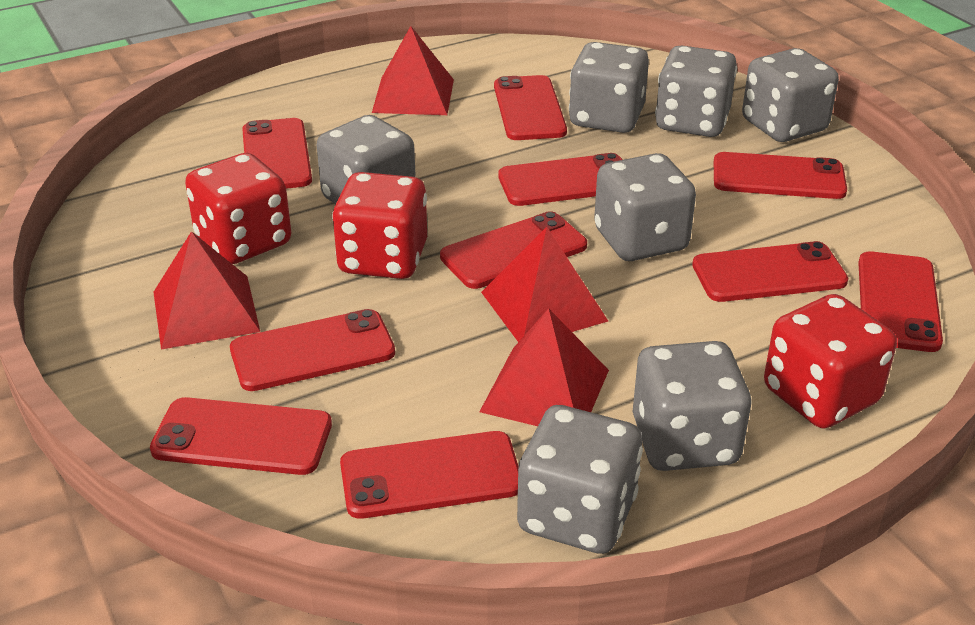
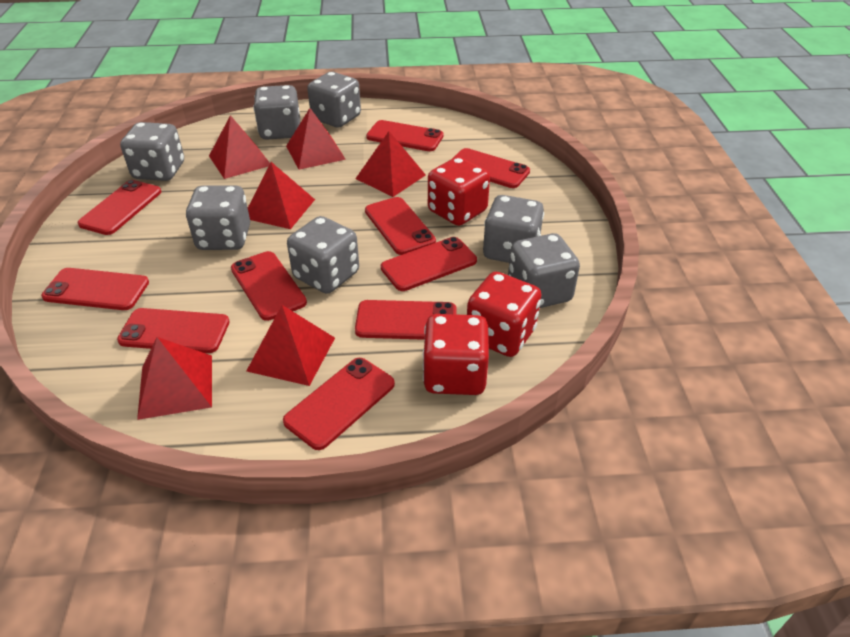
red pyramid: 4 -> 6

